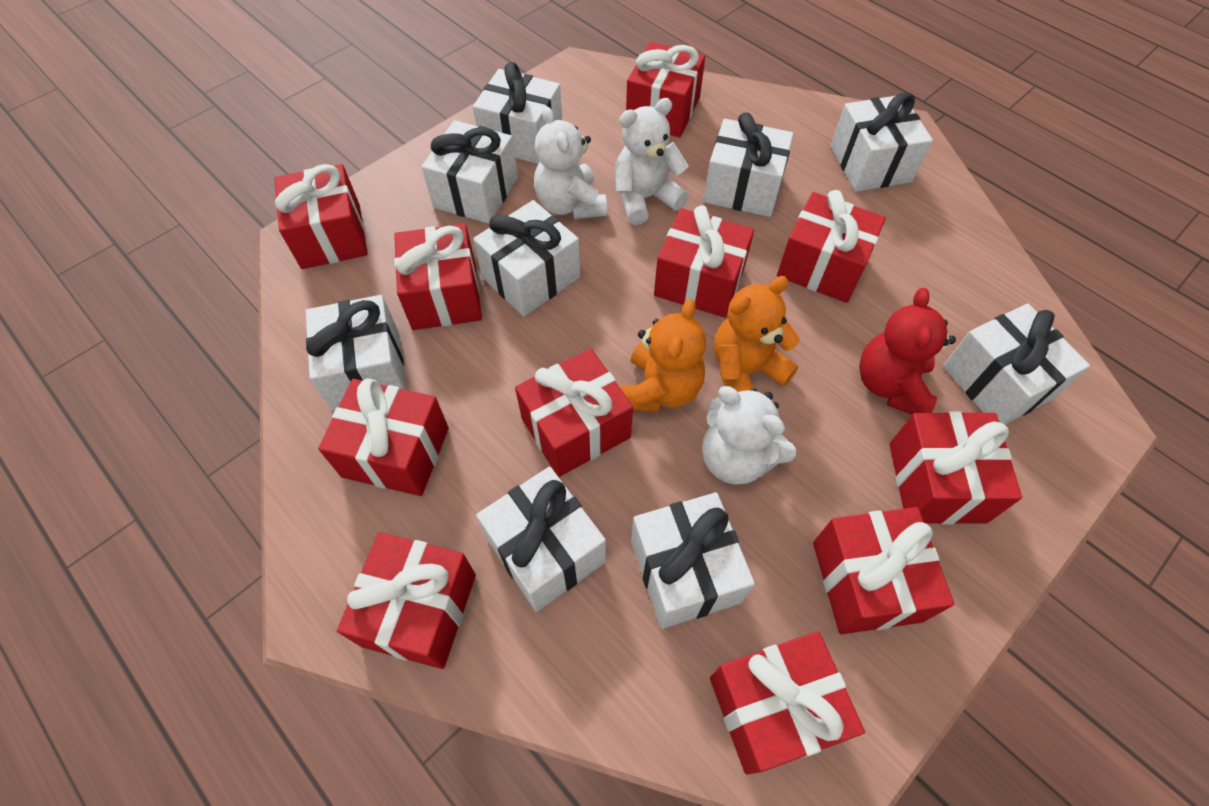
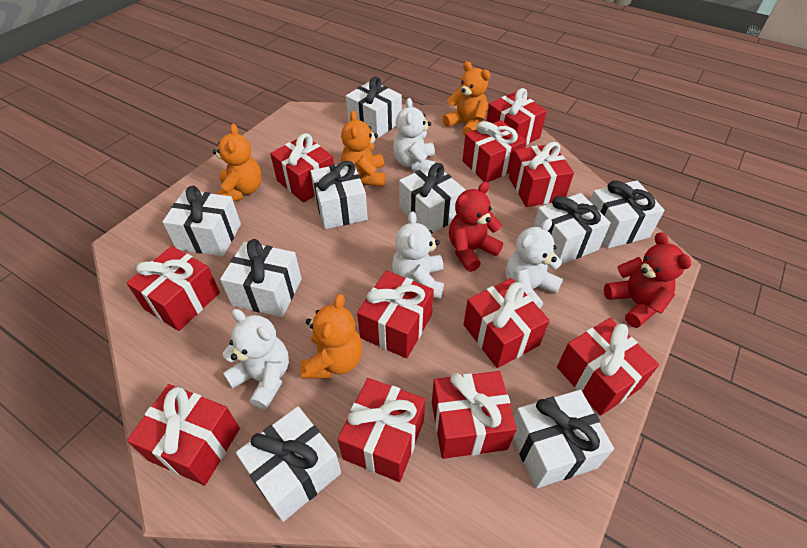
orange teddy bear: 2 -> 4
red teddy bear: 1 -> 2
white teddy bear: 3 -> 4

